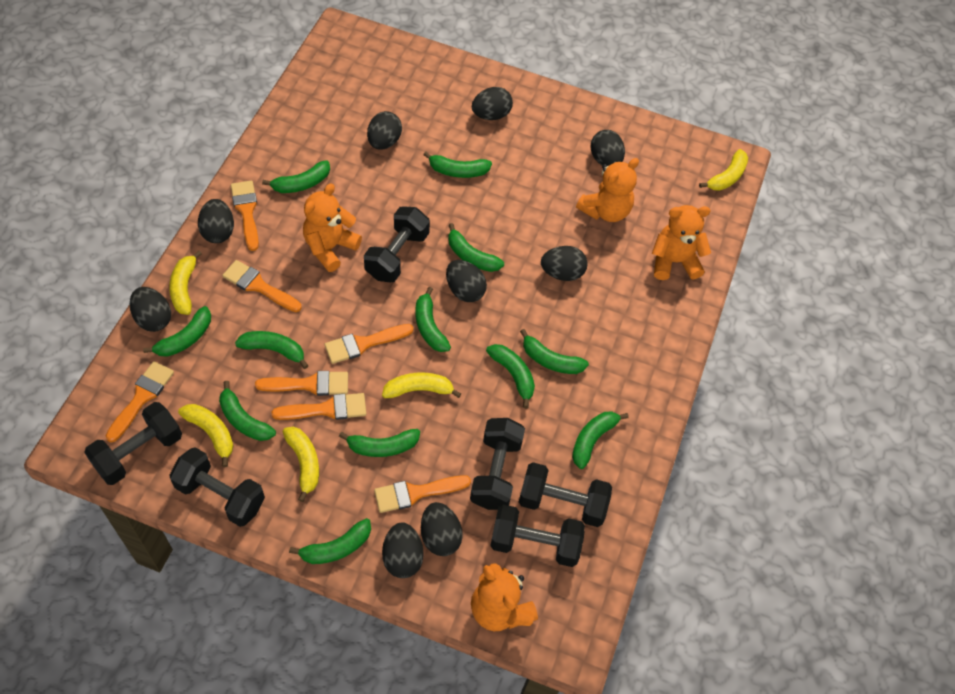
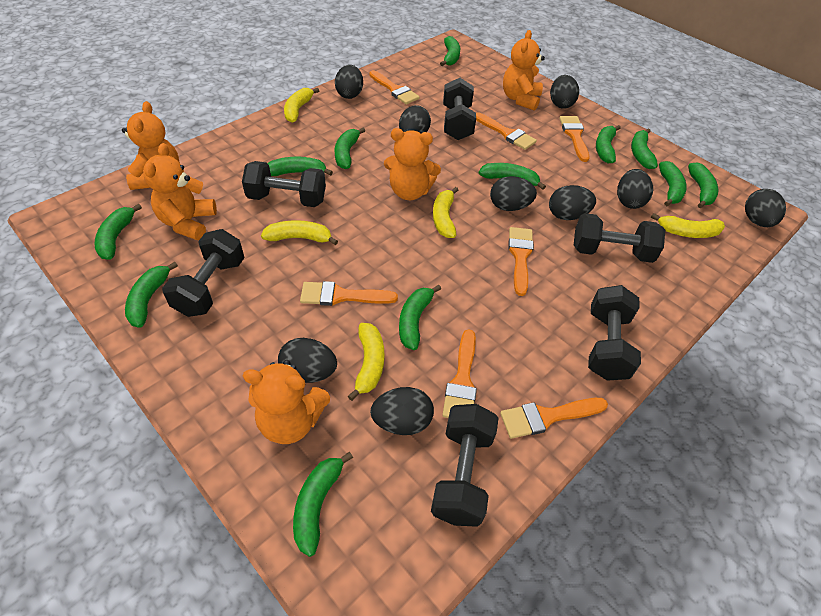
orange teddy bear: 4 -> 5

